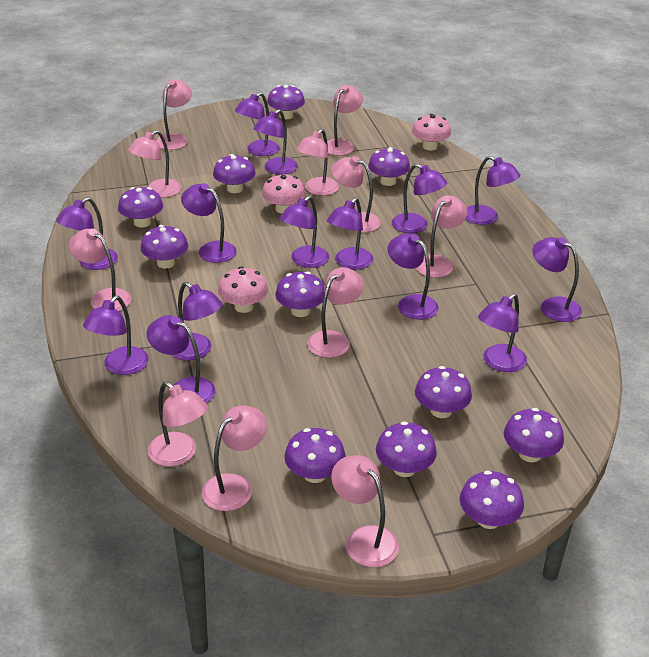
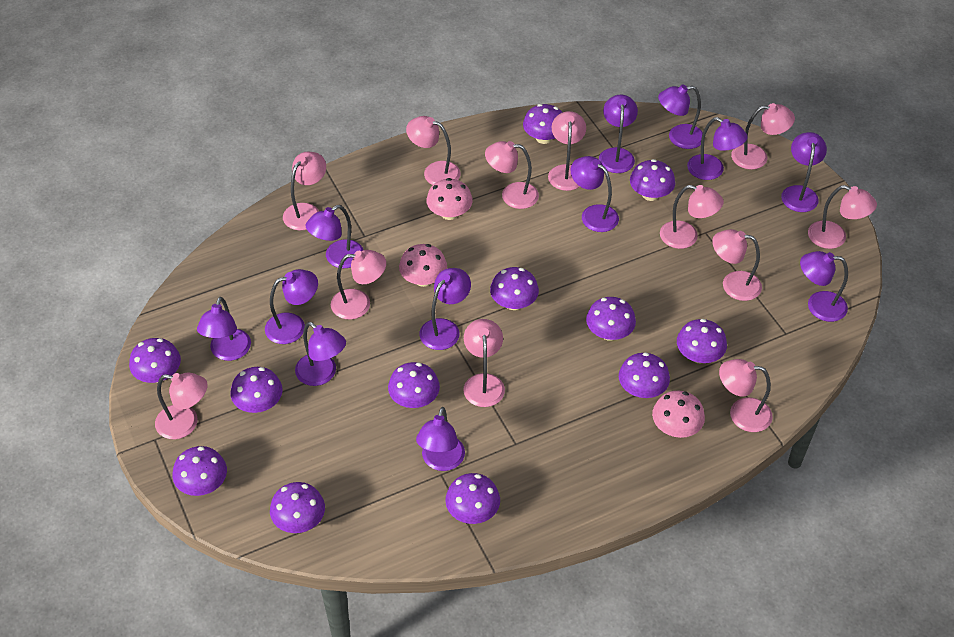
pink lamp: 11 -> 12
purple lamp: 14 -> 12
purple mushroom: 11 -> 12

